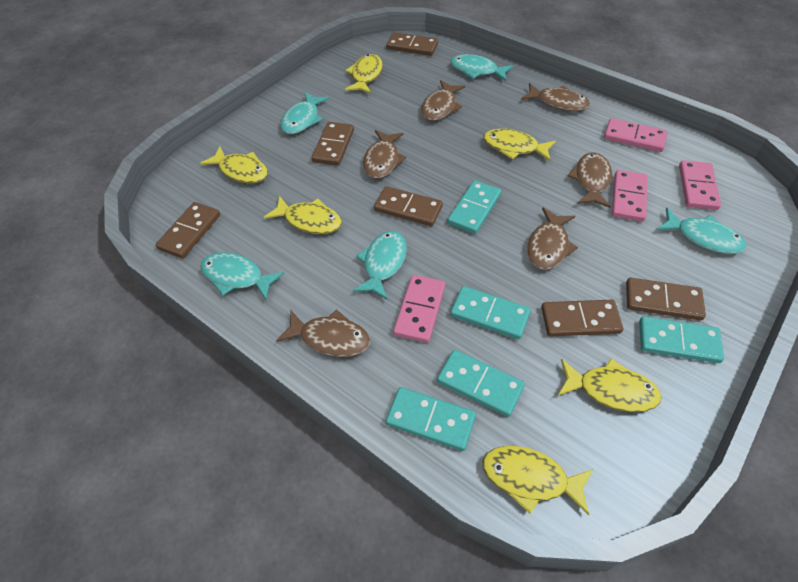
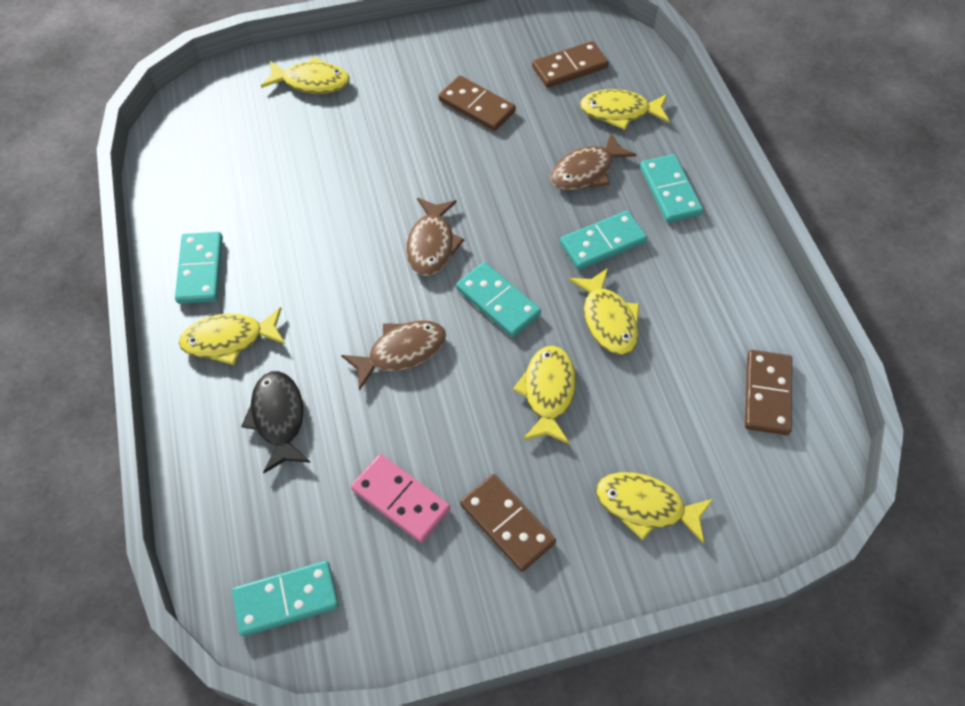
black fish: 0 -> 1
brown domino: 6 -> 4
brown fish: 6 -> 3
pink domino: 4 -> 1
turquoise fish: 5 -> 0

